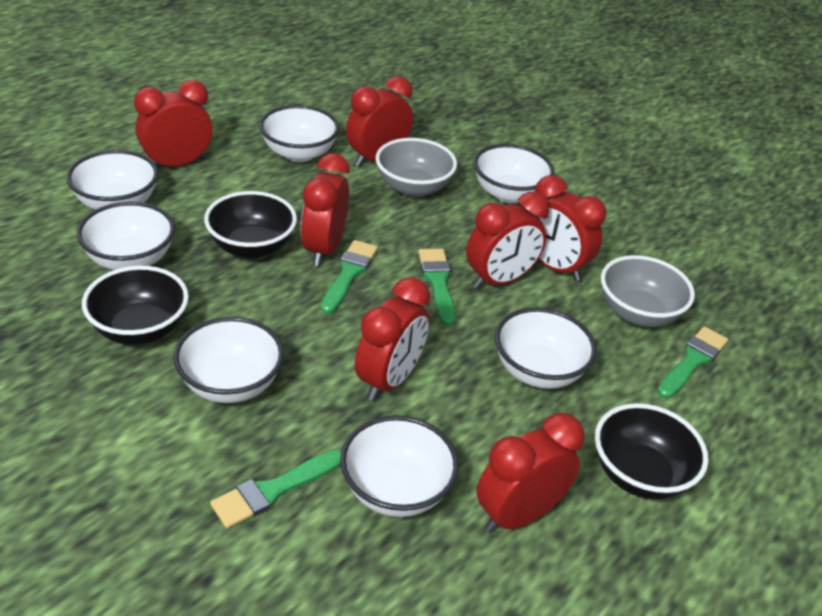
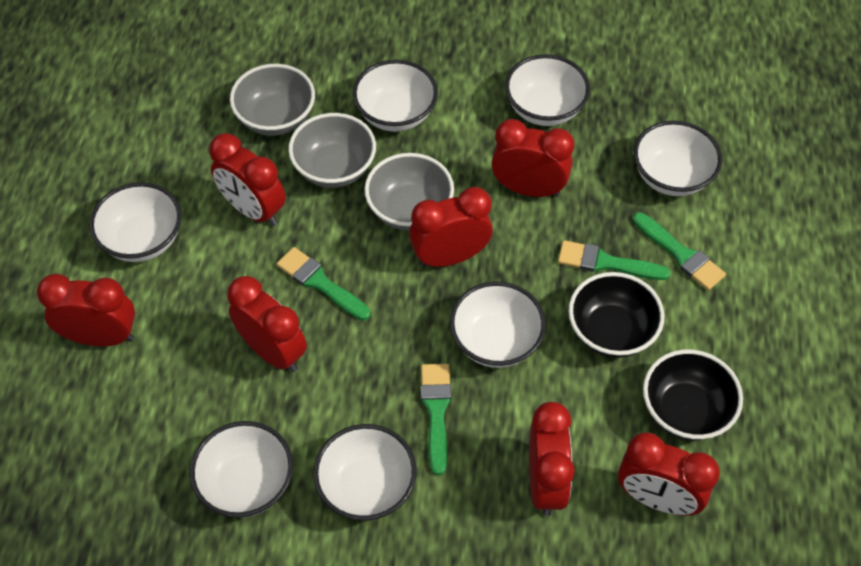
black bowl: 3 -> 2
grey bowl: 2 -> 3

